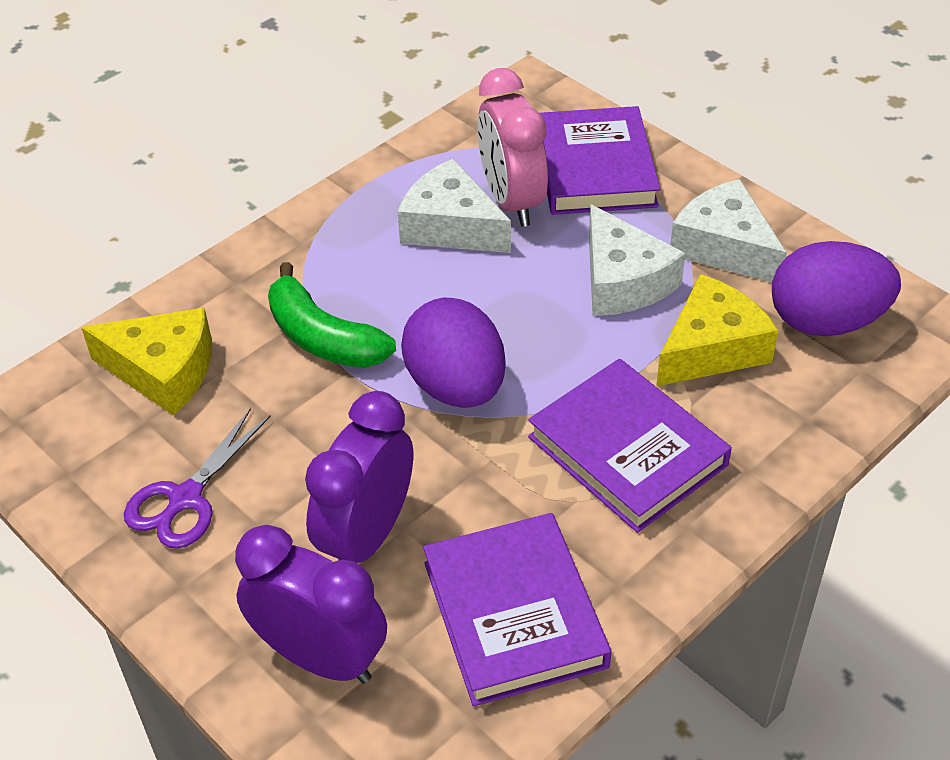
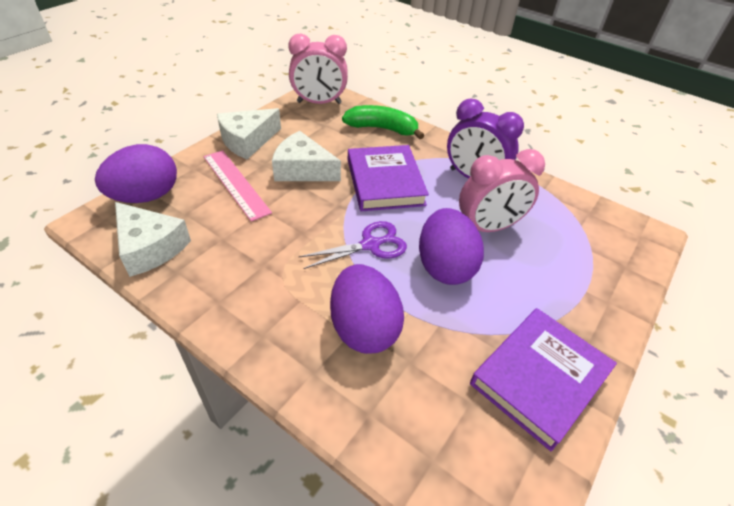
pink clock: 1 -> 2
pink ruler: 0 -> 1
purple book: 3 -> 2
purple clock: 2 -> 1
purple egg: 2 -> 3
yellow cheese: 2 -> 0

